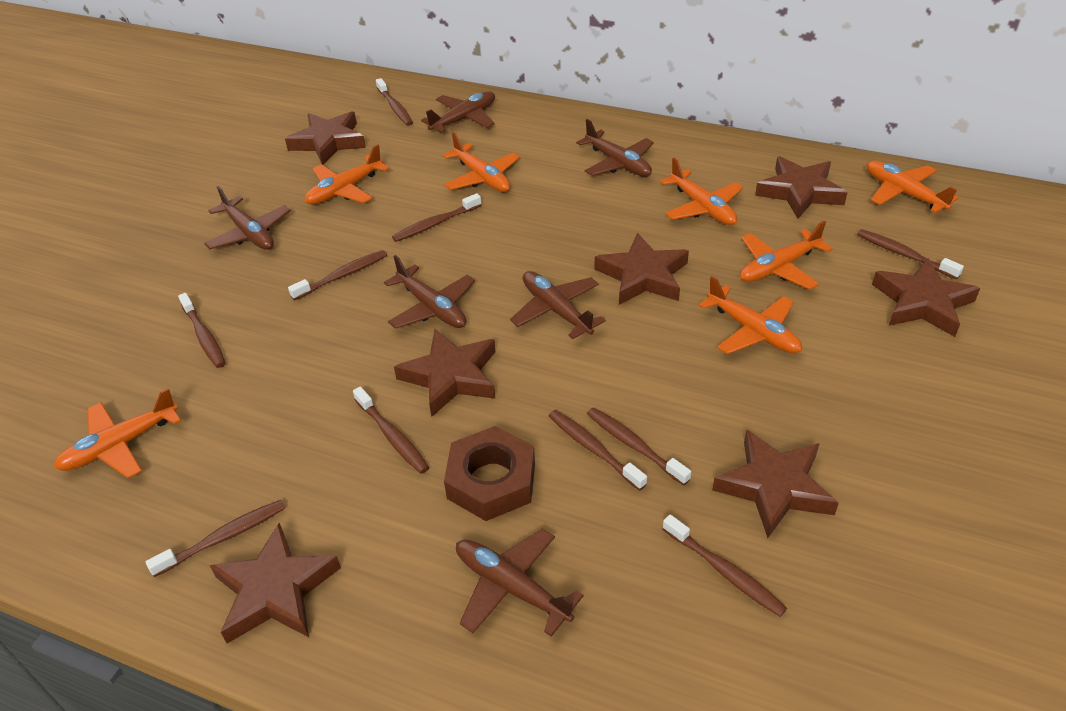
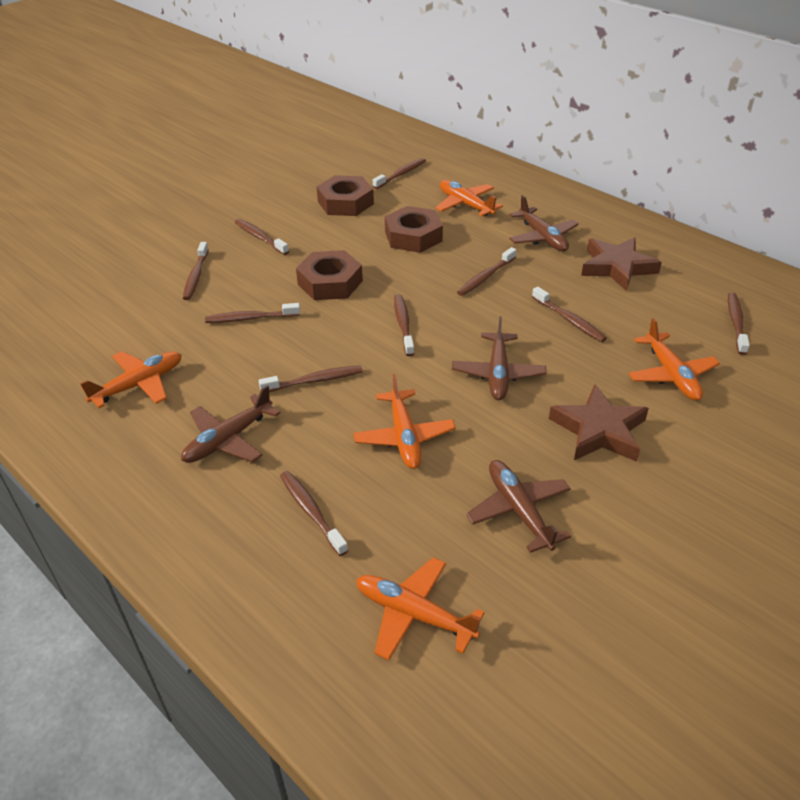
brown nut: 1 -> 3
brown plane: 6 -> 4
brown star: 7 -> 2
orange plane: 7 -> 5

